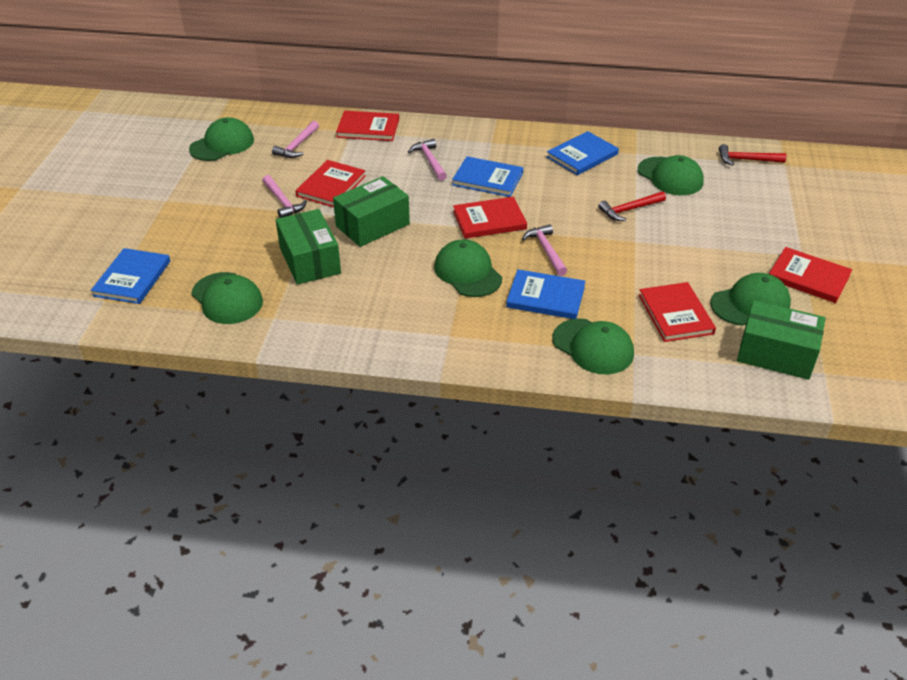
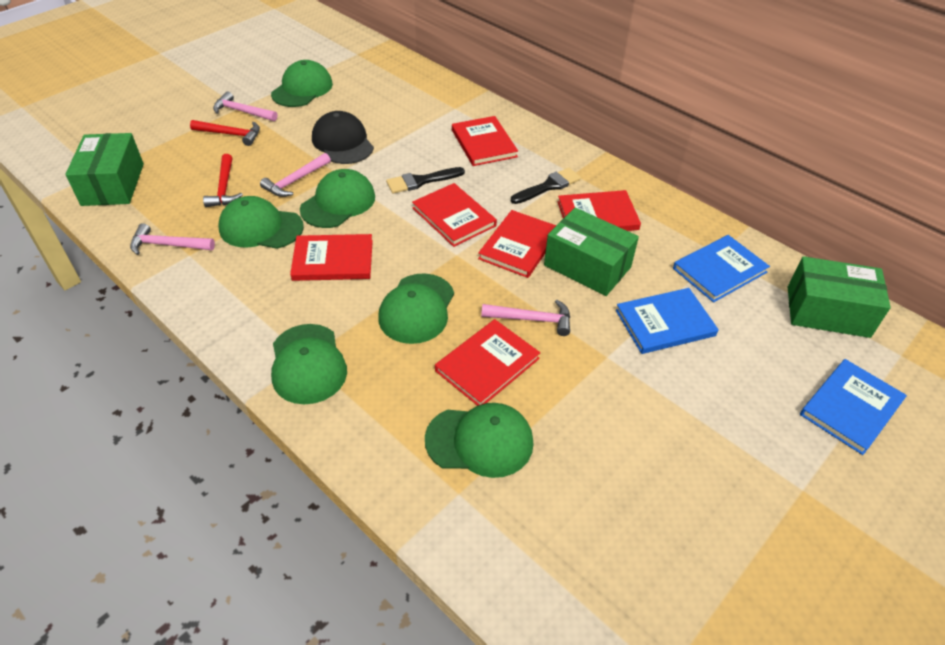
black brush: 0 -> 2
black cap: 0 -> 1
blue book: 4 -> 3
red book: 5 -> 6

